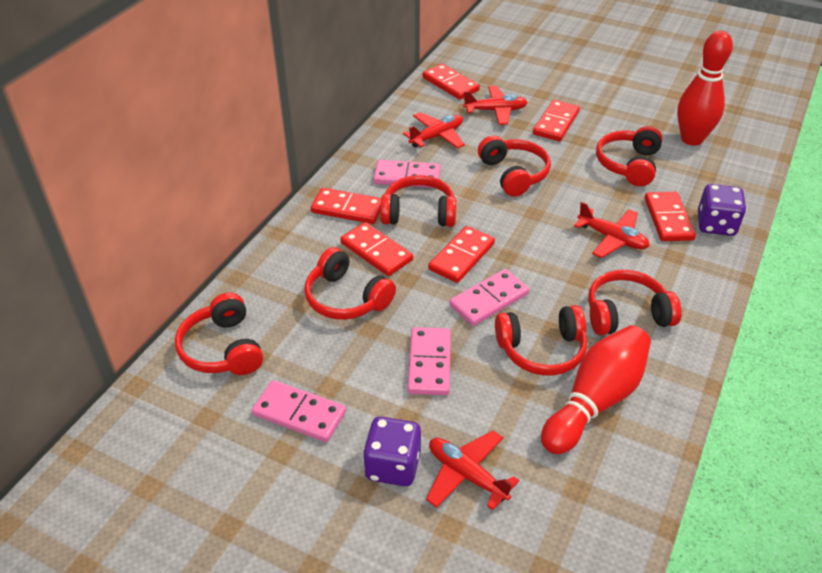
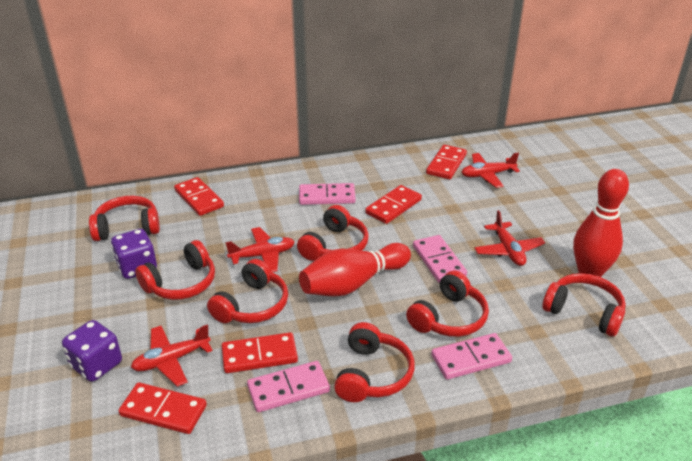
red domino: 6 -> 5

